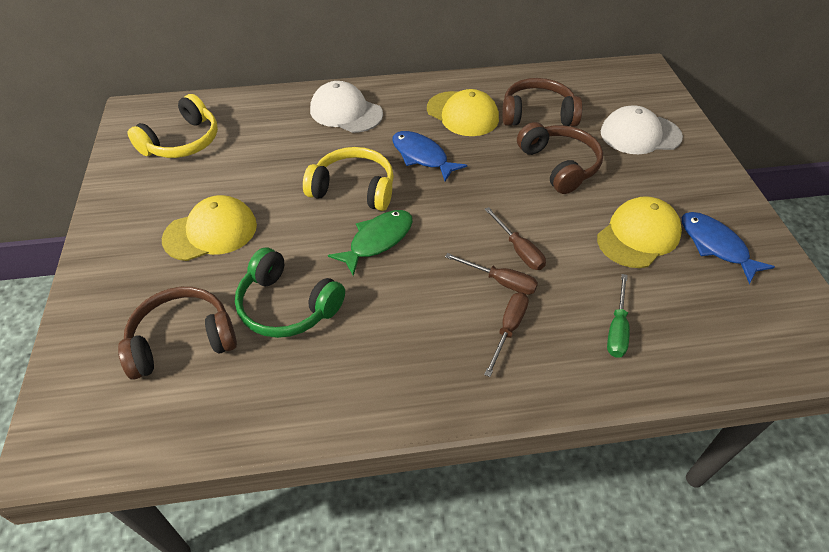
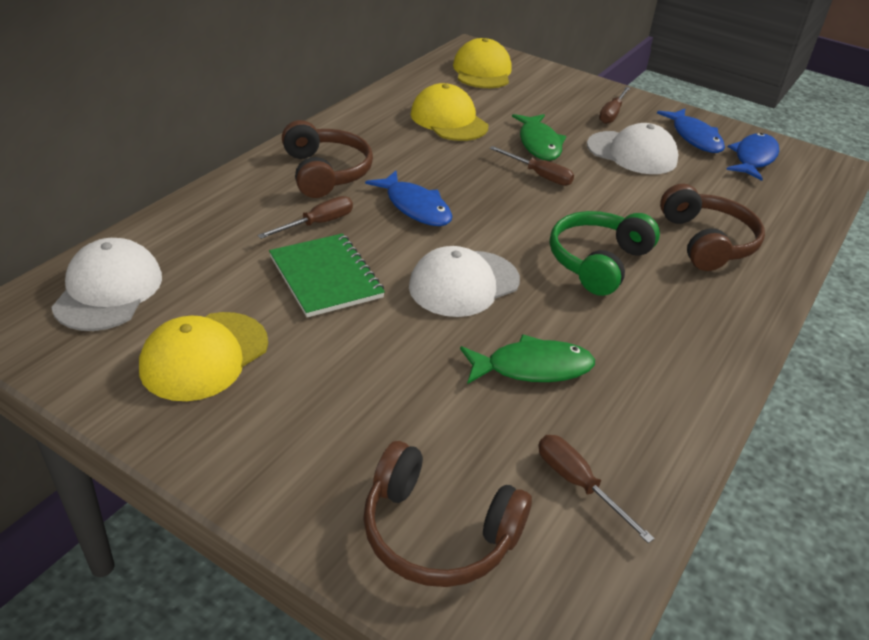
blue fish: 2 -> 3
brown screwdriver: 3 -> 4
green fish: 1 -> 2
green notebook: 0 -> 1
green screwdriver: 1 -> 0
white cap: 2 -> 3
yellow headphones: 2 -> 0

